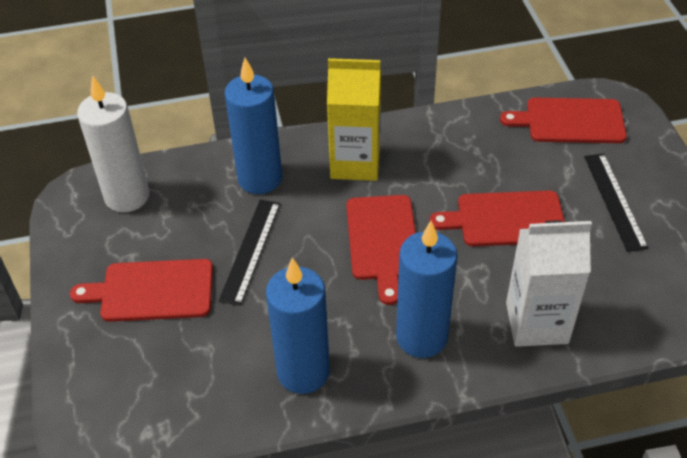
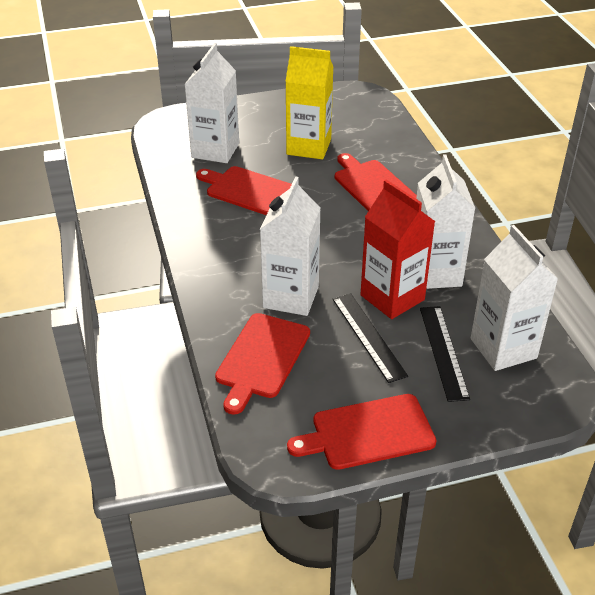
blue candle: 3 -> 0
red carton: 0 -> 1
white candle: 1 -> 0
white carton: 1 -> 4

